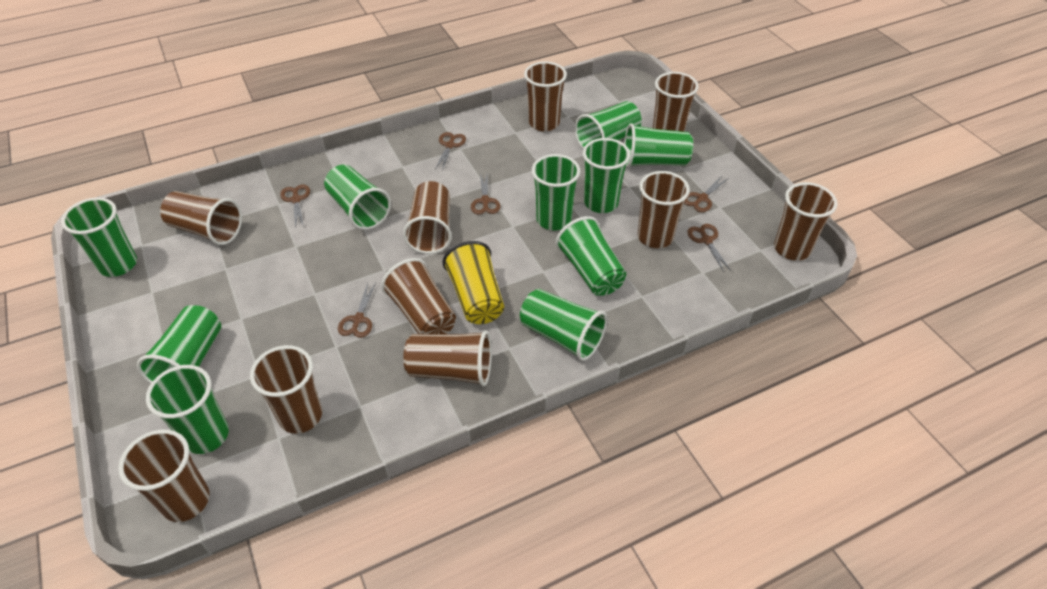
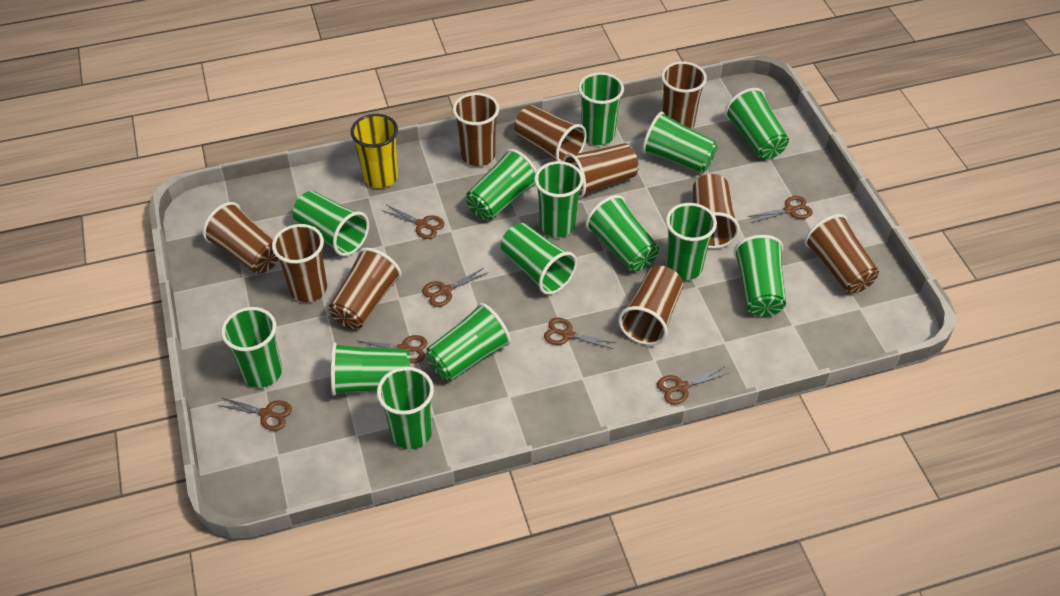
brown scissors: 6 -> 7
green cup: 10 -> 14

